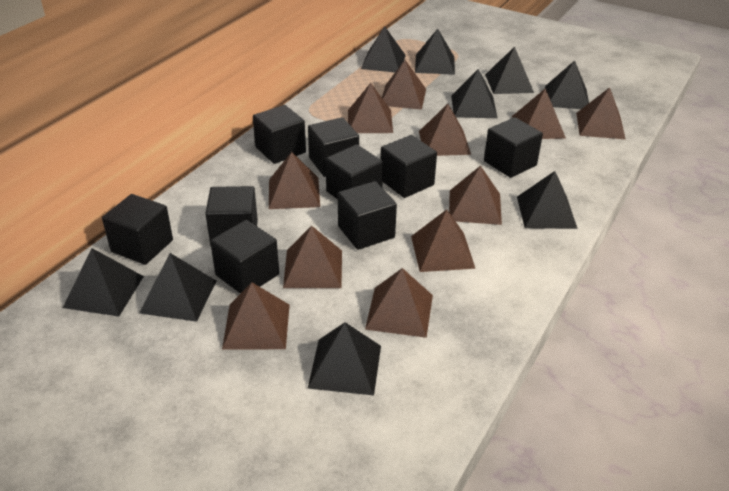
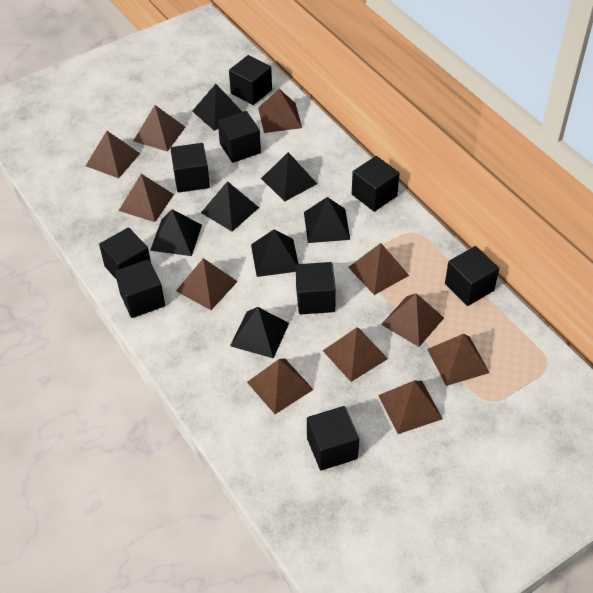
black pyramid: 9 -> 7

